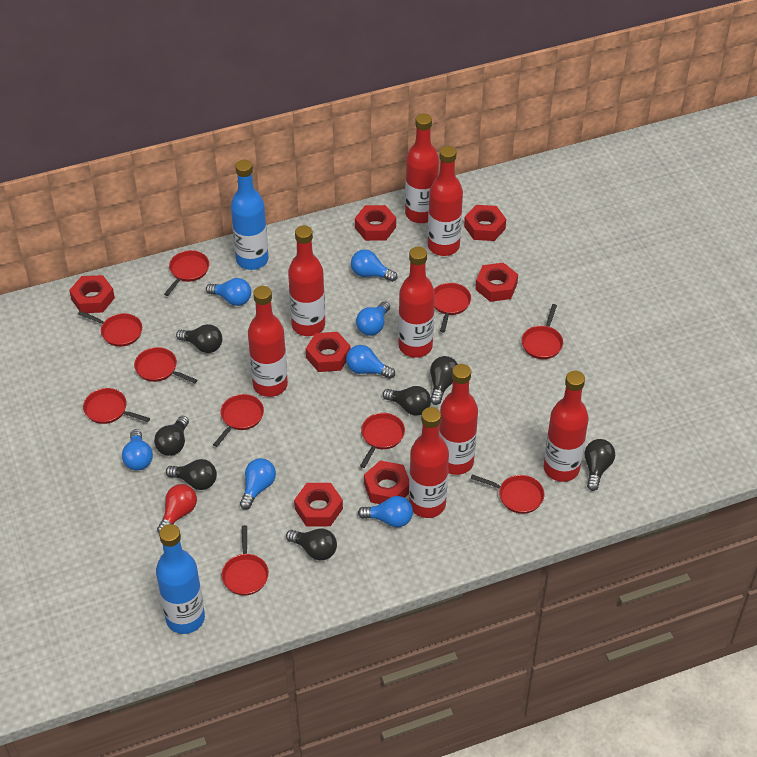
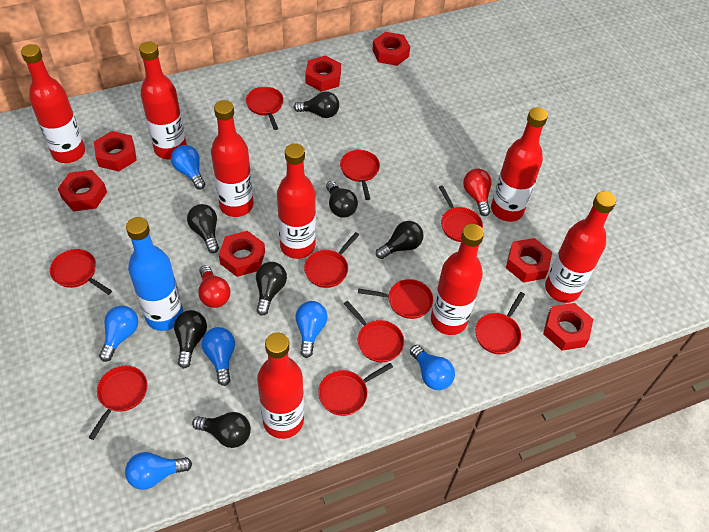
blue bottle: 2 -> 1
blue light bulb: 7 -> 6
red light bulb: 1 -> 2

